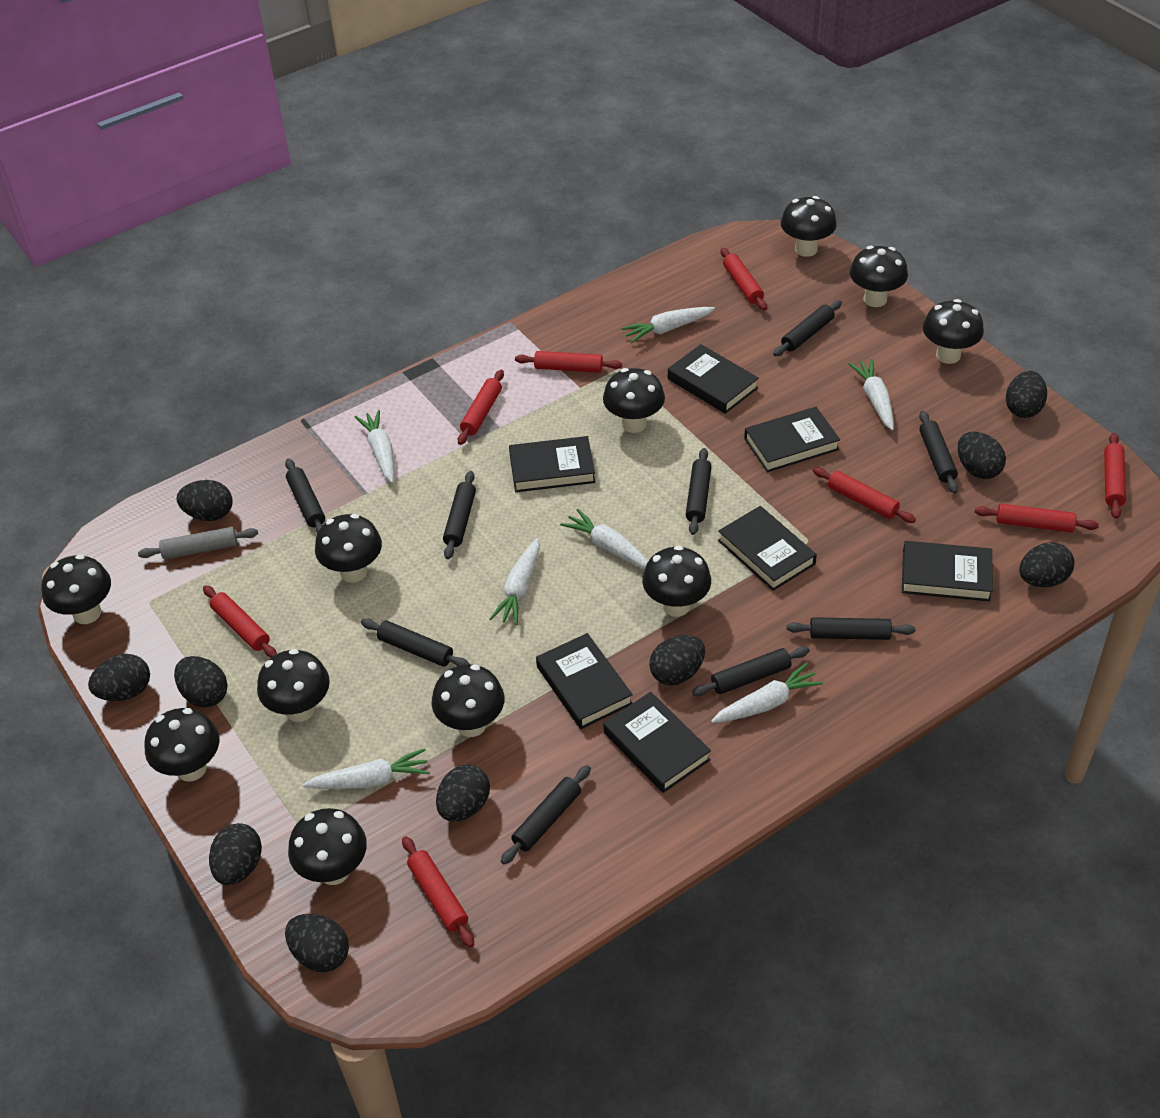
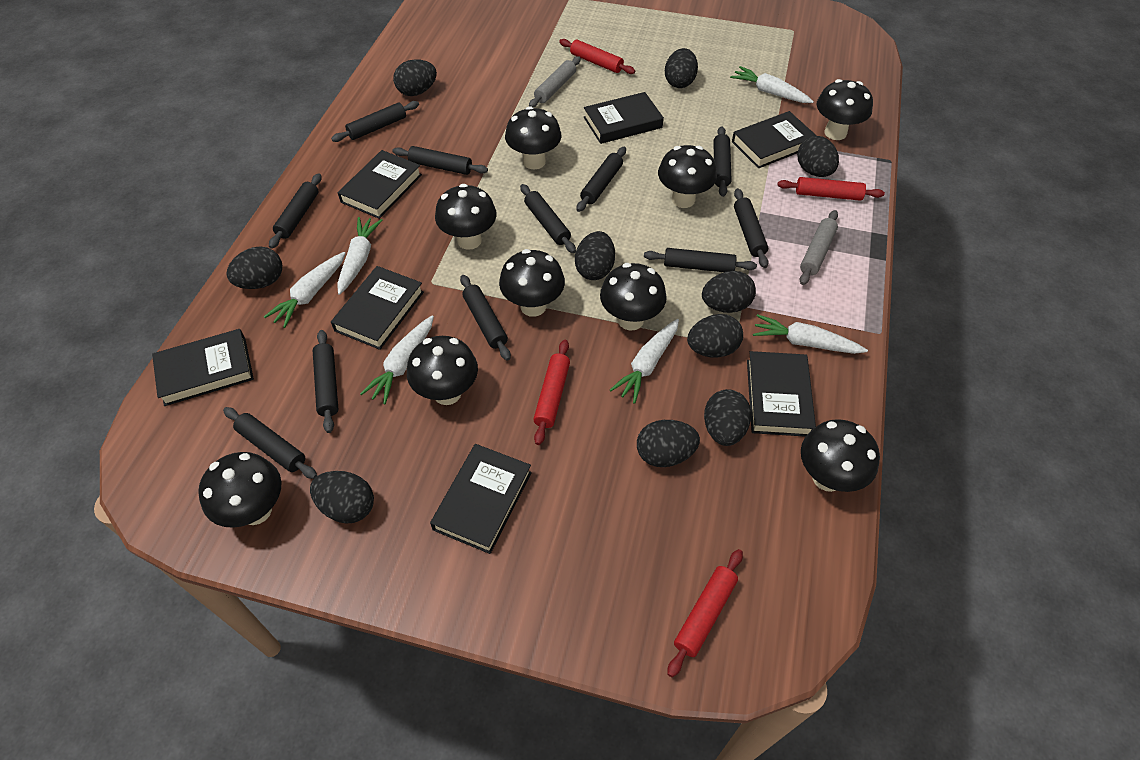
black mushroom: 11 -> 9
black rolling pin: 9 -> 11
grey rolling pin: 1 -> 2
red rolling pin: 8 -> 4
white carrot: 7 -> 6

